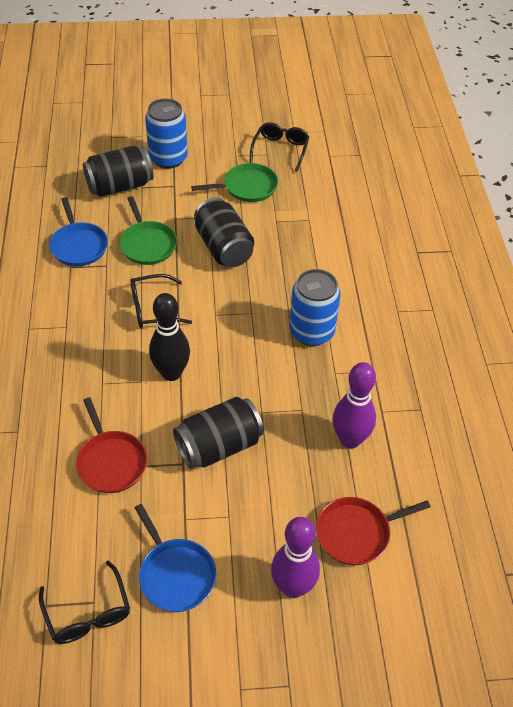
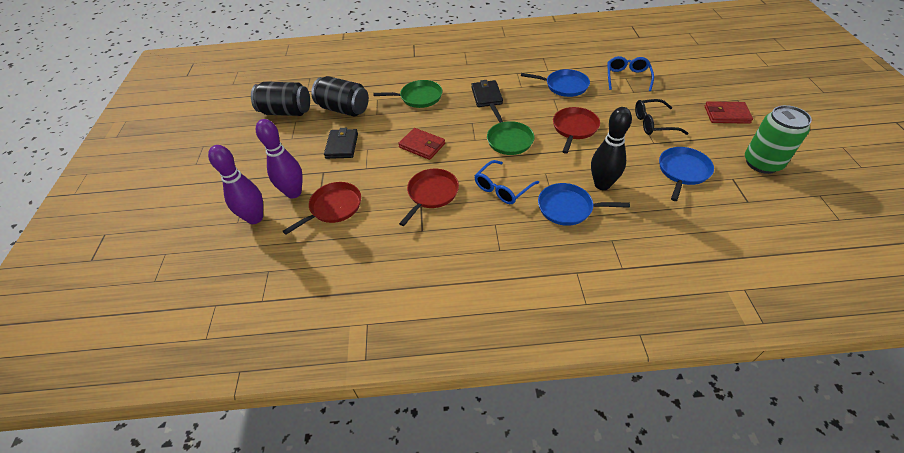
black can: 3 -> 2
black glasses: 3 -> 1
black wallet: 0 -> 2
blue can: 2 -> 0
blue glasses: 0 -> 2
blue pan: 2 -> 3
green can: 0 -> 1
red pan: 2 -> 3
red wallet: 0 -> 2

